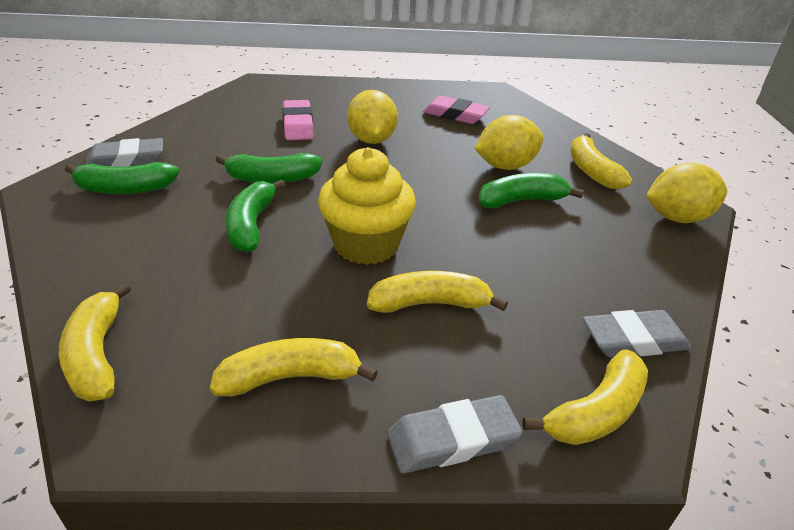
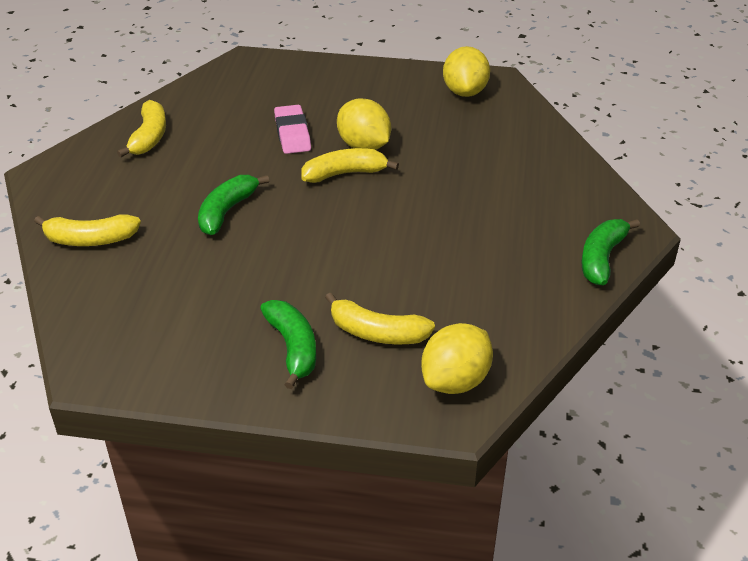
green banana: 4 -> 3
grey eraser: 3 -> 0
pink eraser: 2 -> 1
yellow banana: 5 -> 4
yellow cupcake: 1 -> 0

